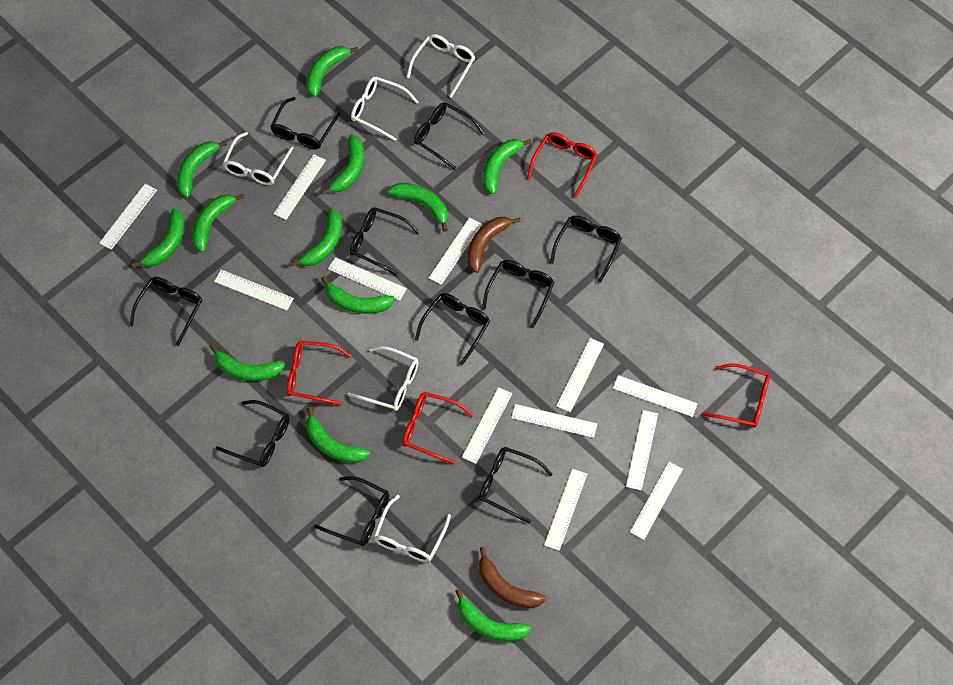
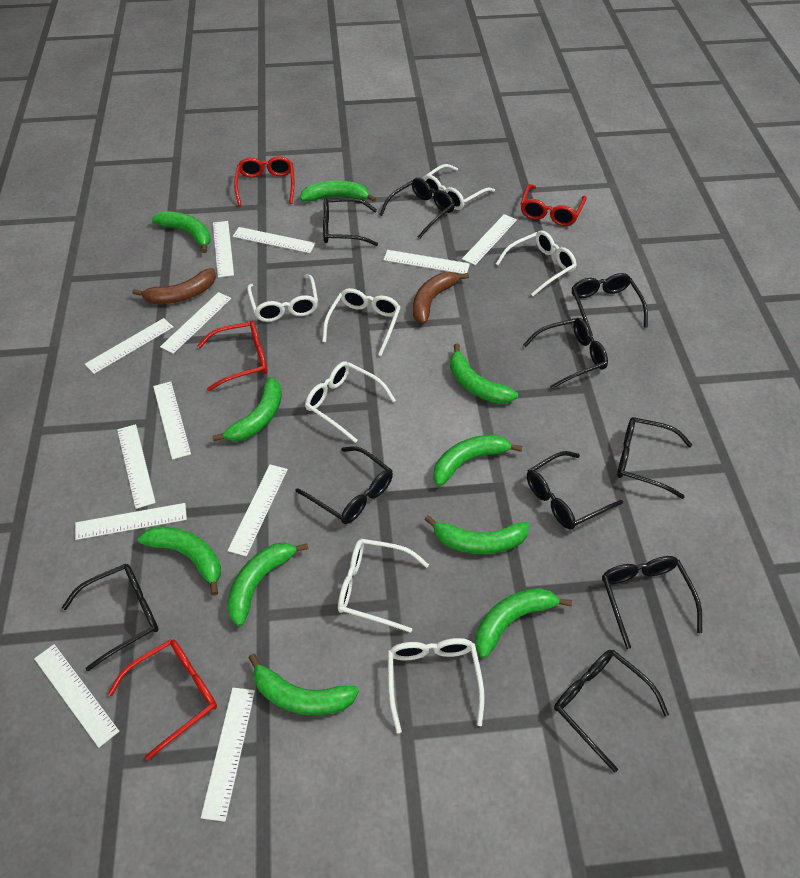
green banana: 12 -> 10
white glasses: 5 -> 7

